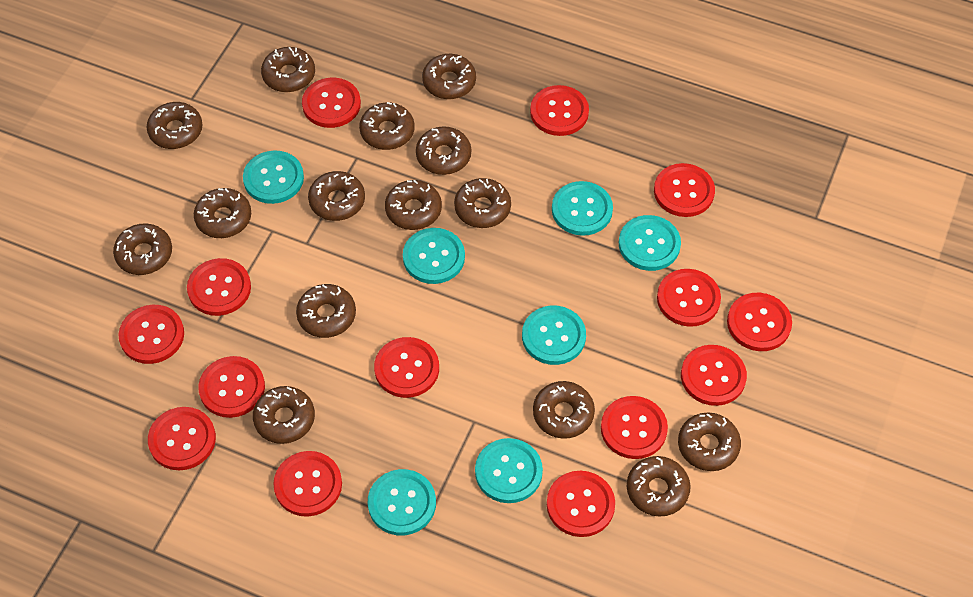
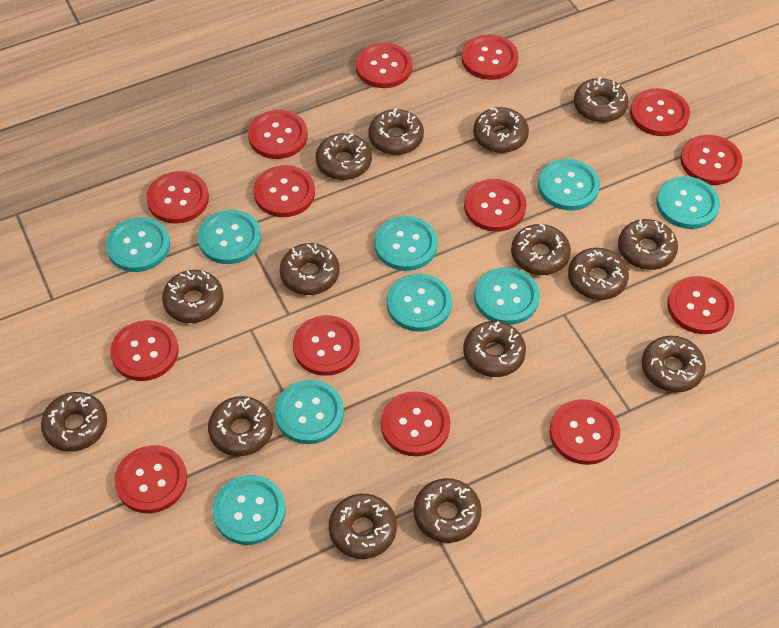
turquoise button: 7 -> 9

